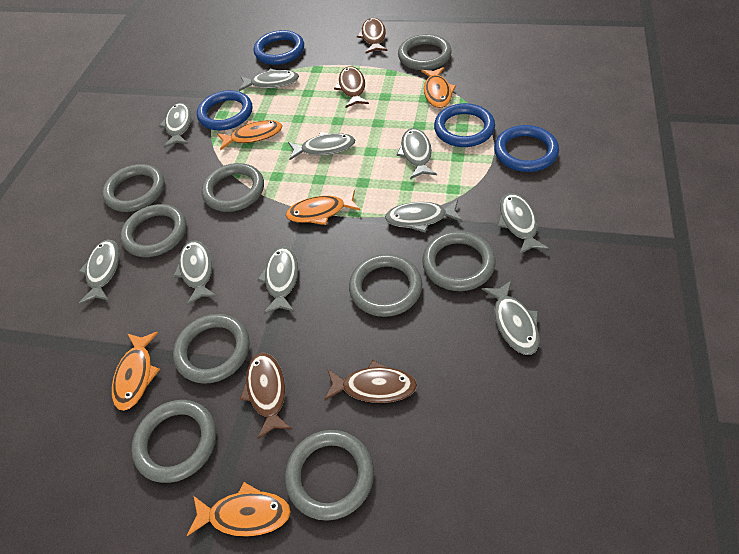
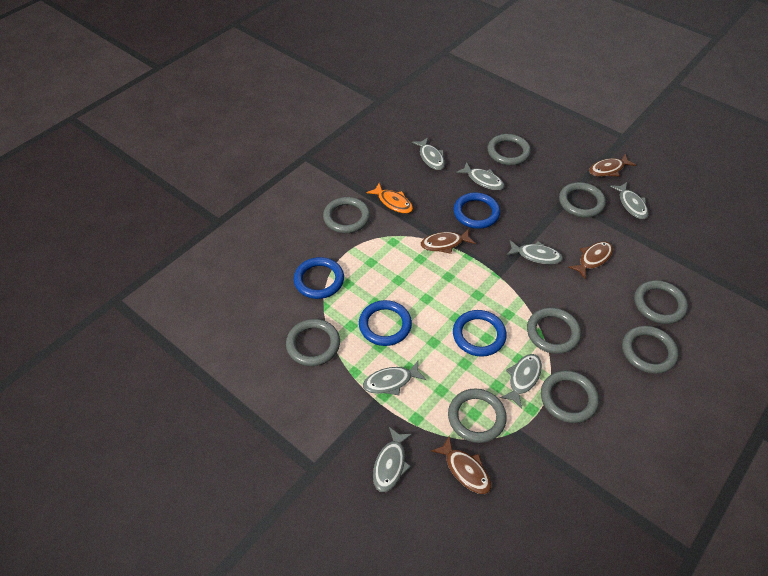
grey fish: 10 -> 7
orange fish: 5 -> 1

